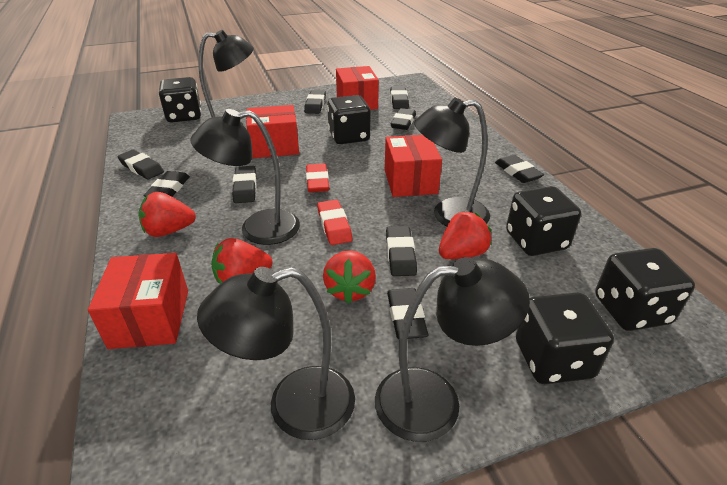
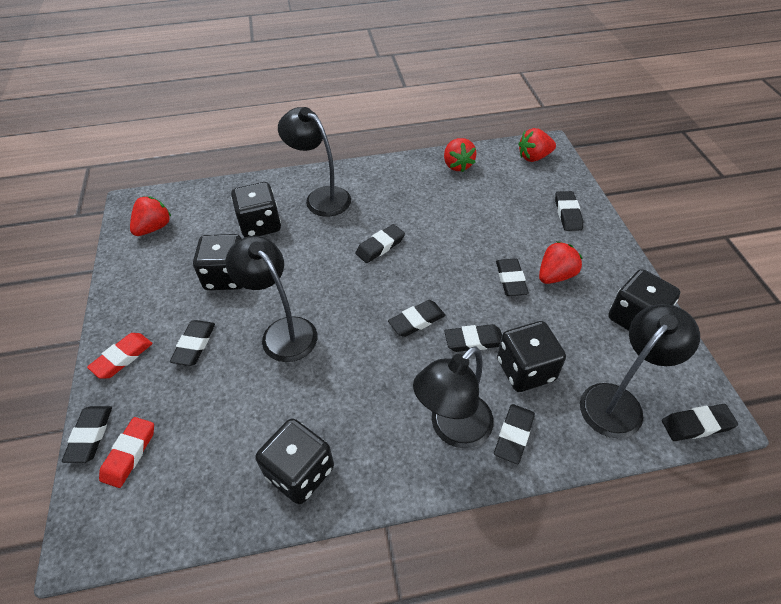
black lamp: 5 -> 4
red box: 4 -> 0

